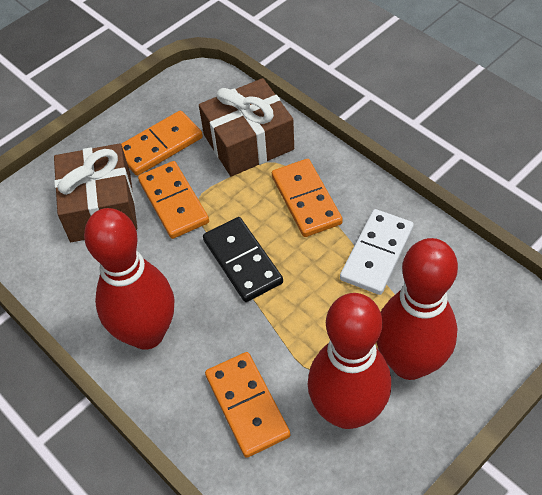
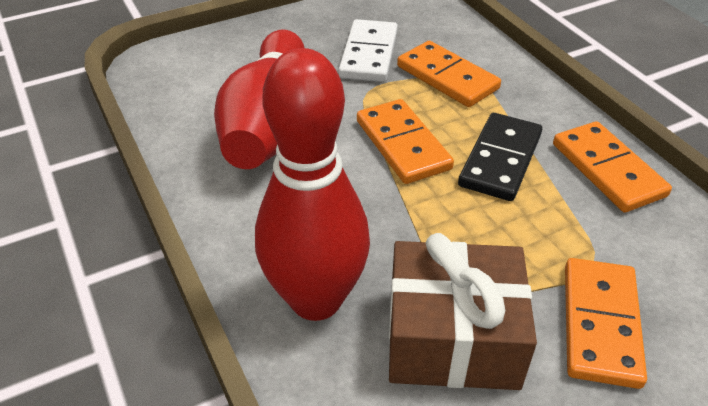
brown gift: 2 -> 1
red bowling pin: 3 -> 2

